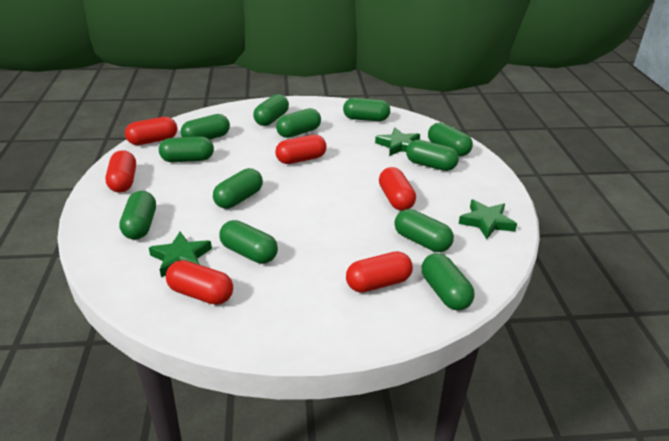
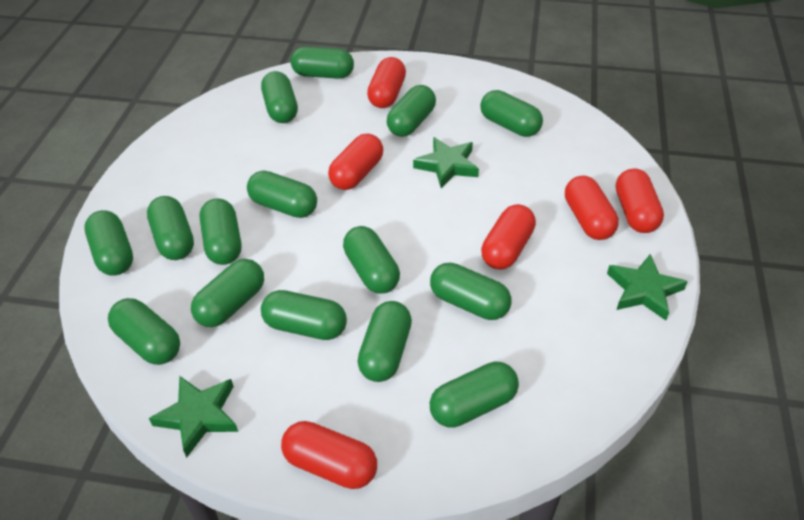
green capsule: 12 -> 15

